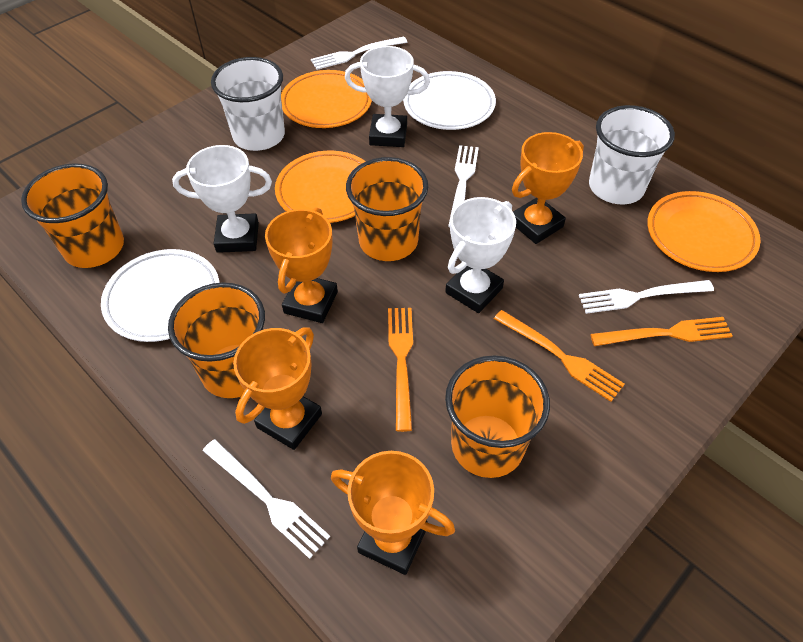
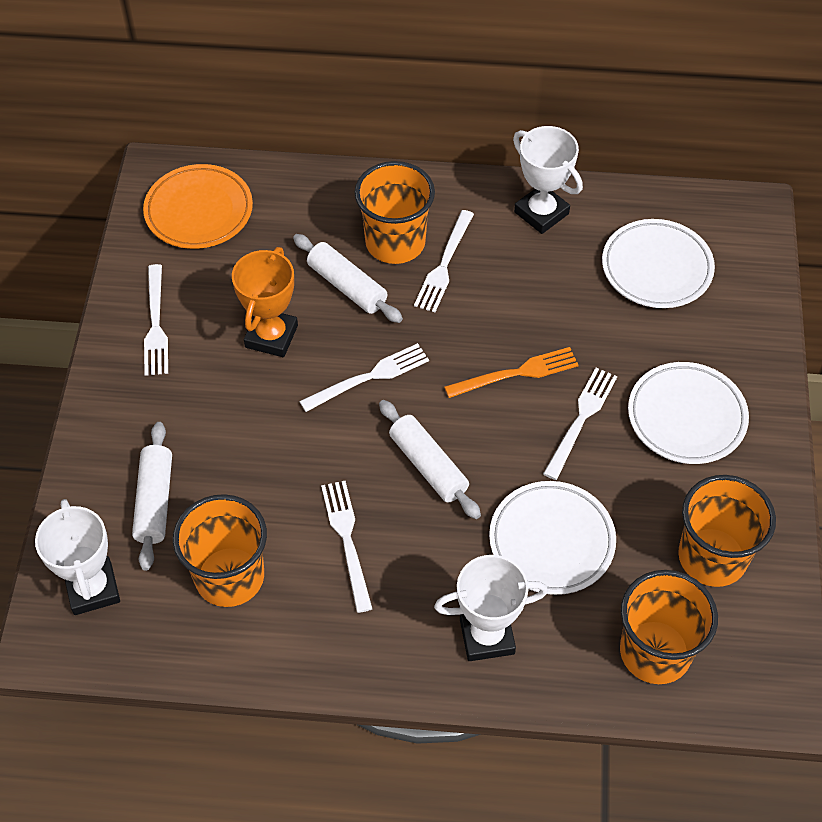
orange fork: 3 -> 1
orange plate: 3 -> 1
orange trophy: 4 -> 1
white cup: 2 -> 0
white fork: 4 -> 5
white plate: 2 -> 3
white rolling pin: 0 -> 3

